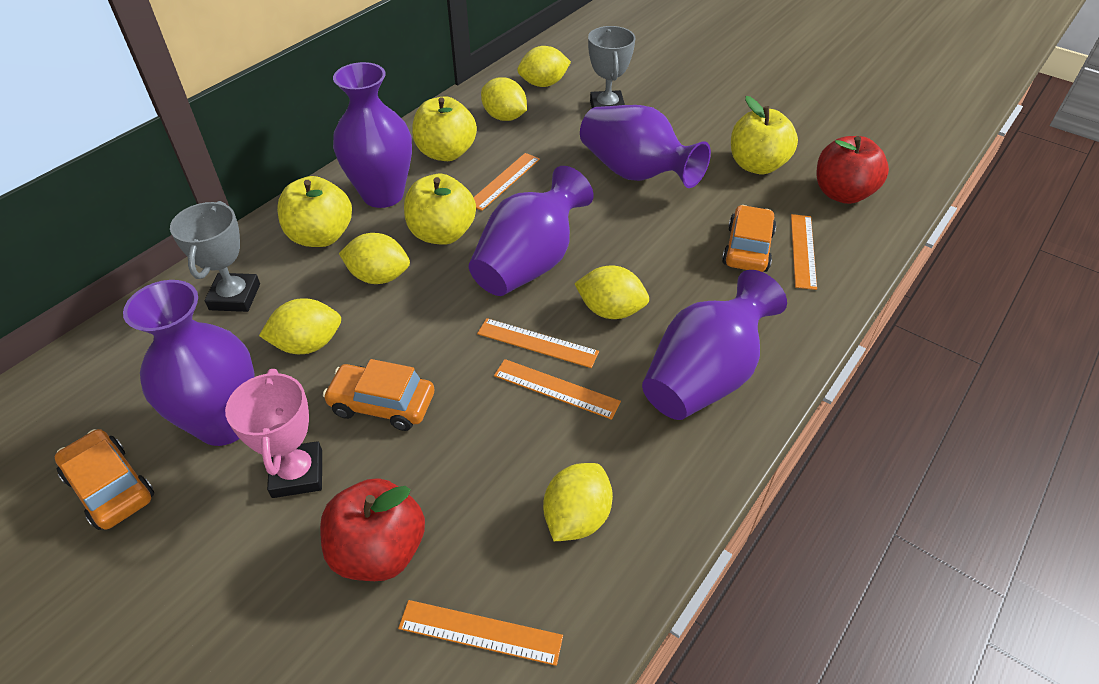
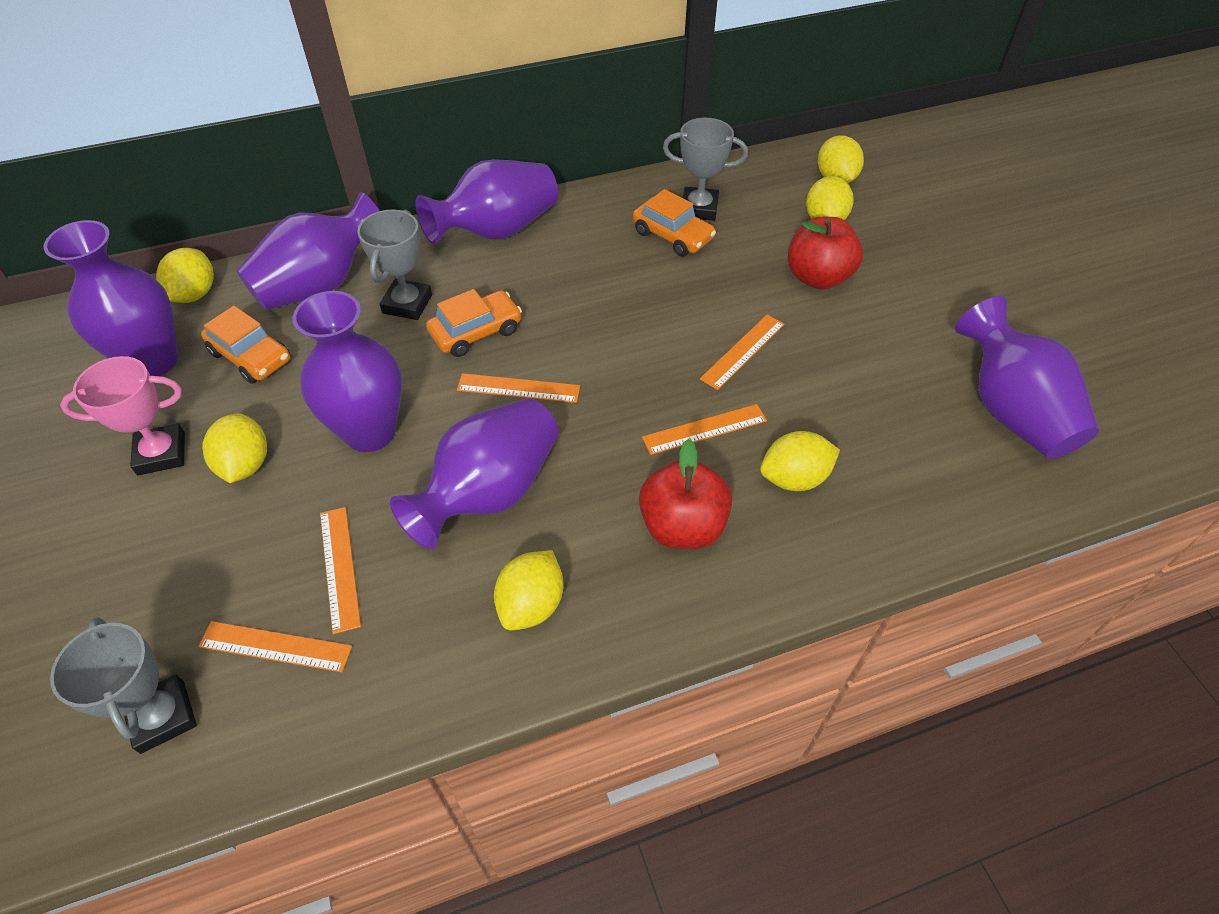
grey trophy: 2 -> 3
purple vase: 5 -> 6
yellow apple: 4 -> 0

